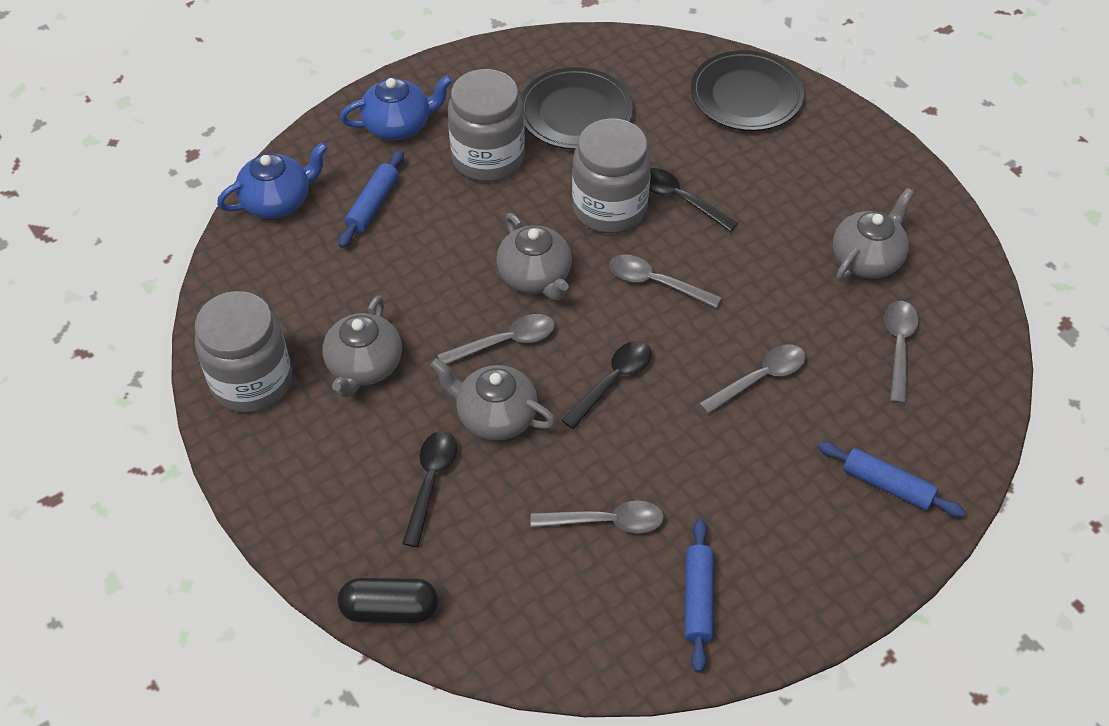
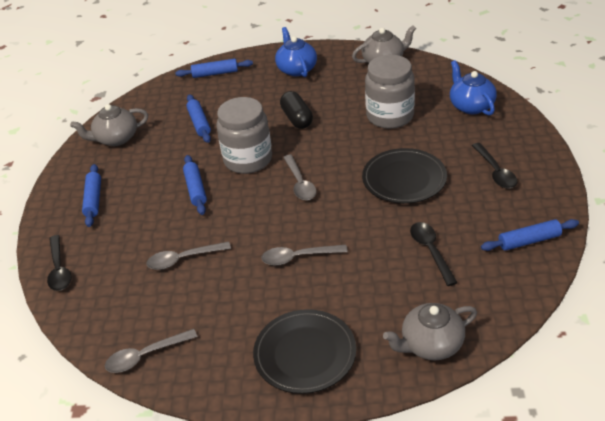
blue rolling pin: 3 -> 5
grey jar: 3 -> 2
grey spoon: 5 -> 4
grey teapot: 4 -> 3

